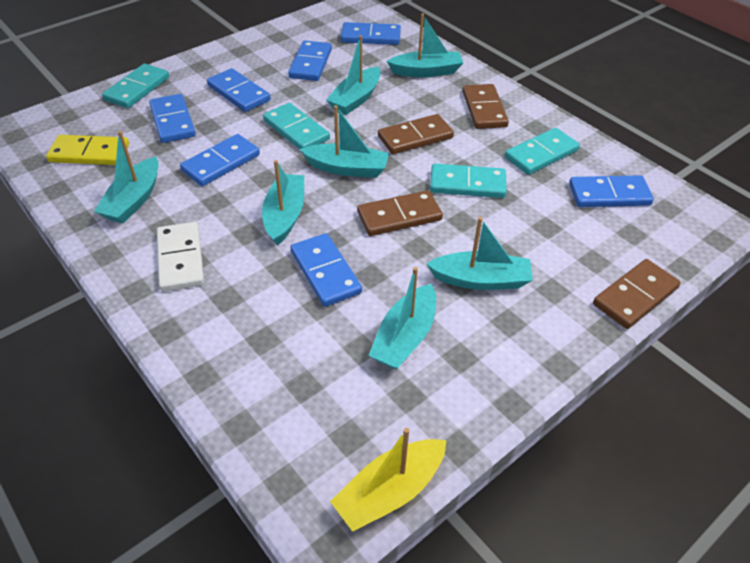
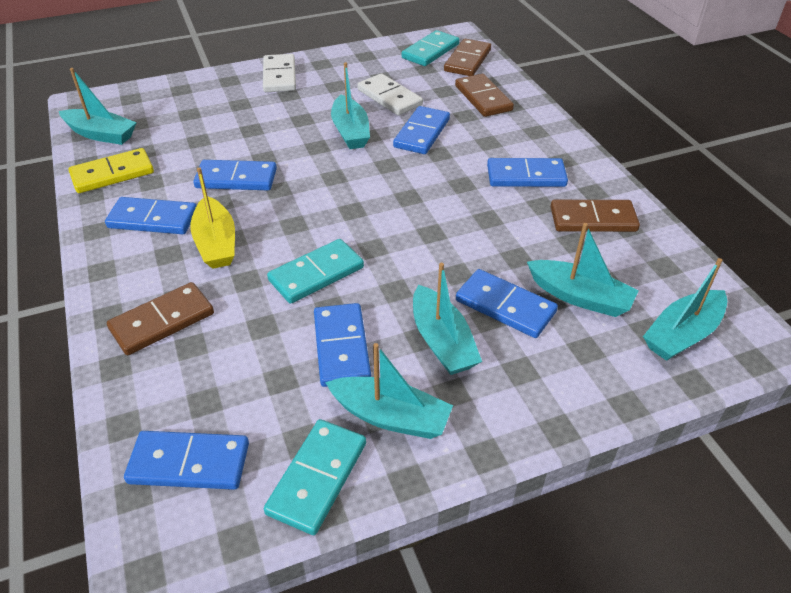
turquoise boat: 7 -> 6
turquoise domino: 4 -> 3
white domino: 1 -> 2

